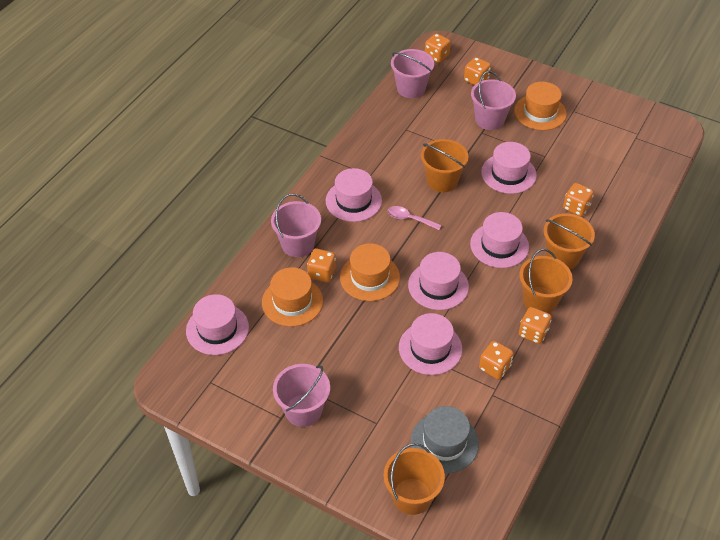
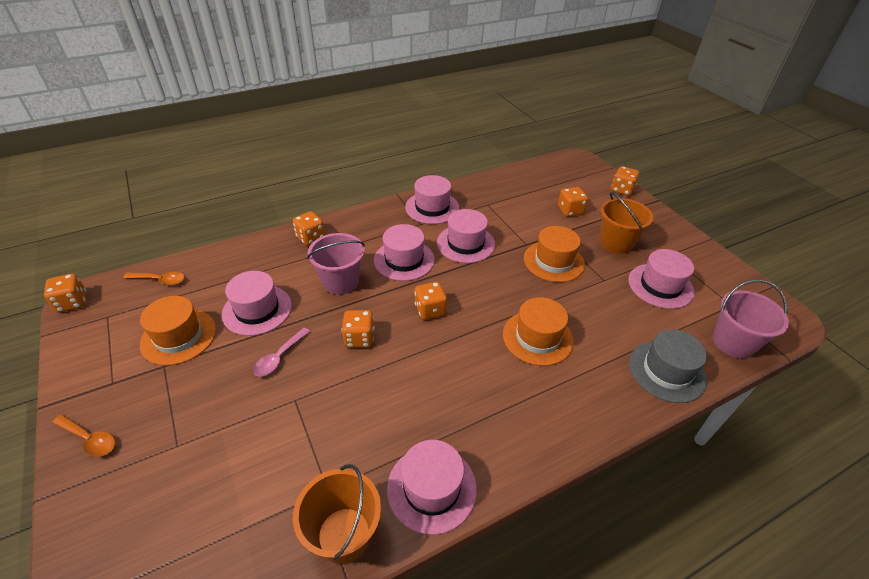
orange bucket: 4 -> 2
orange spoon: 0 -> 2
pink bucket: 4 -> 2

